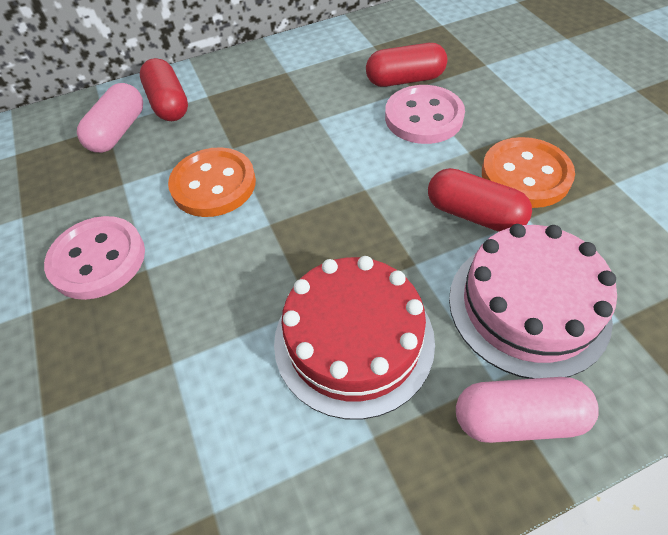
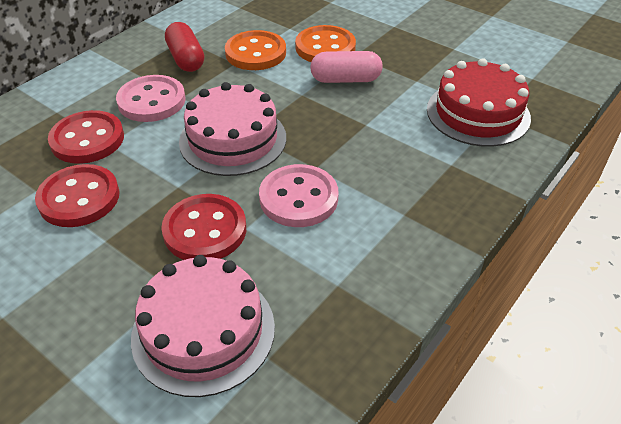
pink cake: 1 -> 2
pink capsule: 2 -> 1
red button: 0 -> 3
red capsule: 3 -> 1

